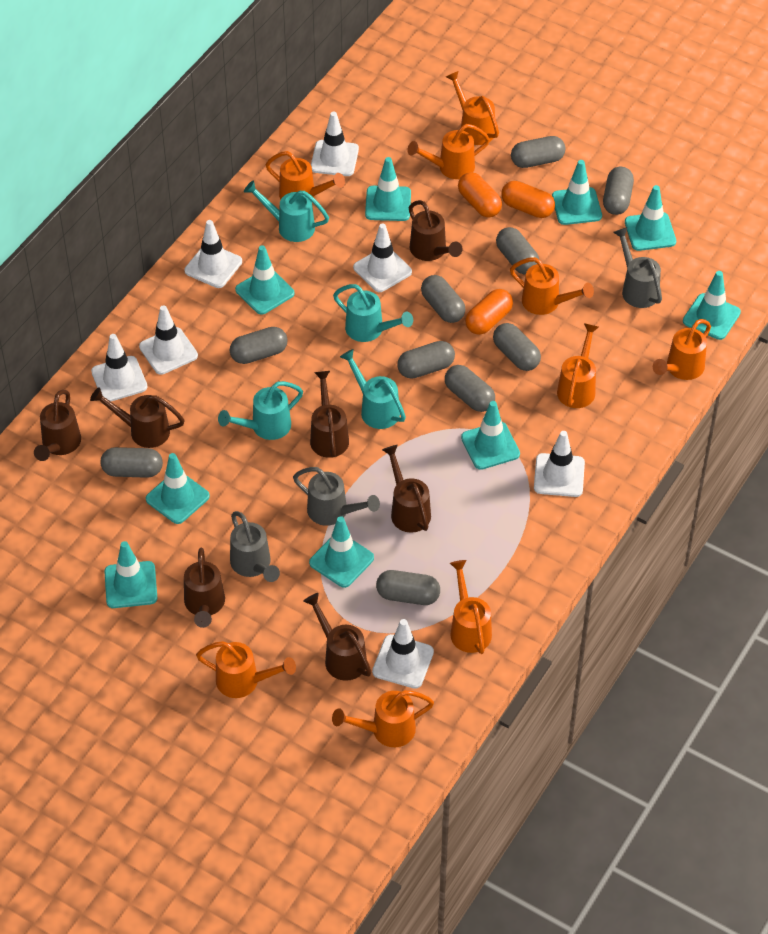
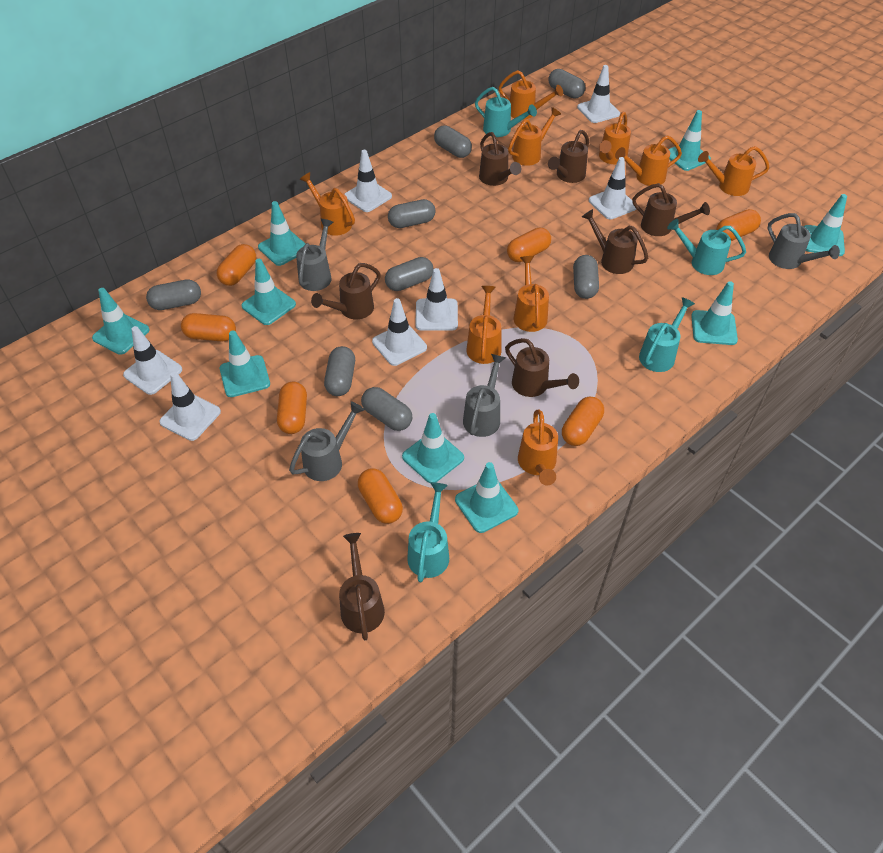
grey capsule: 10 -> 8
grey watering can: 3 -> 4
orange capsule: 3 -> 7

